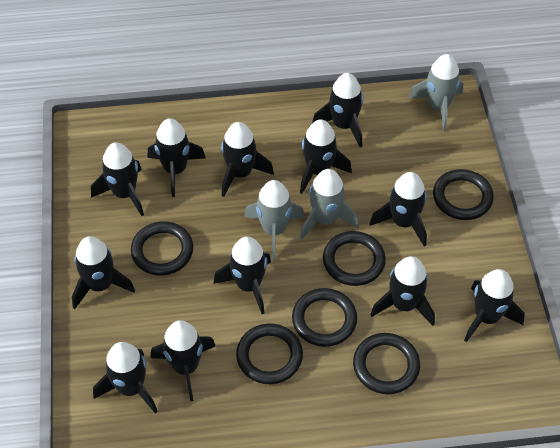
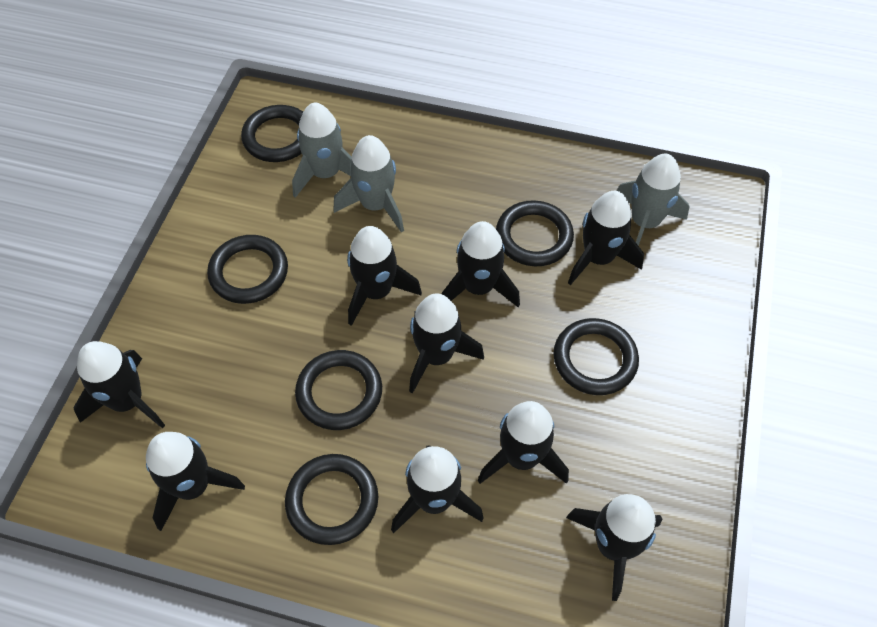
black rocket: 12 -> 9

